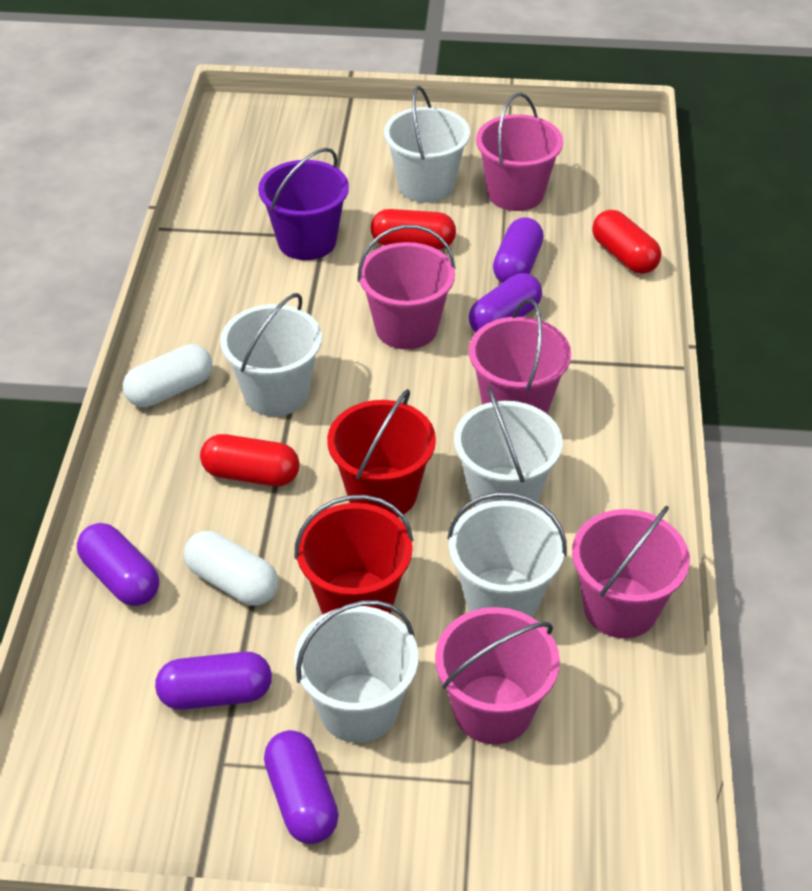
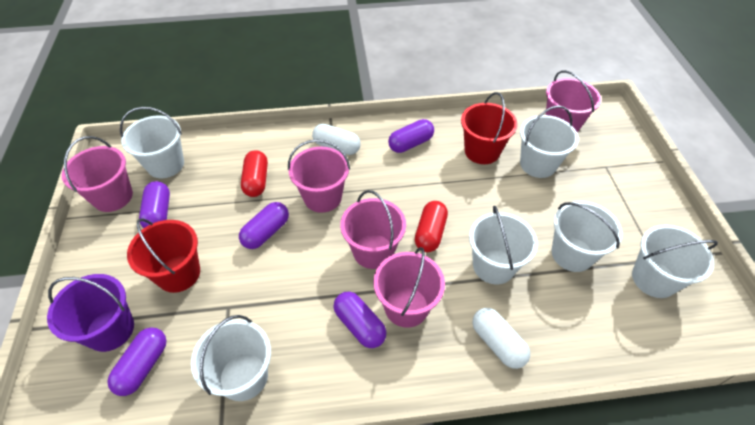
red capsule: 3 -> 2
white bucket: 5 -> 6

